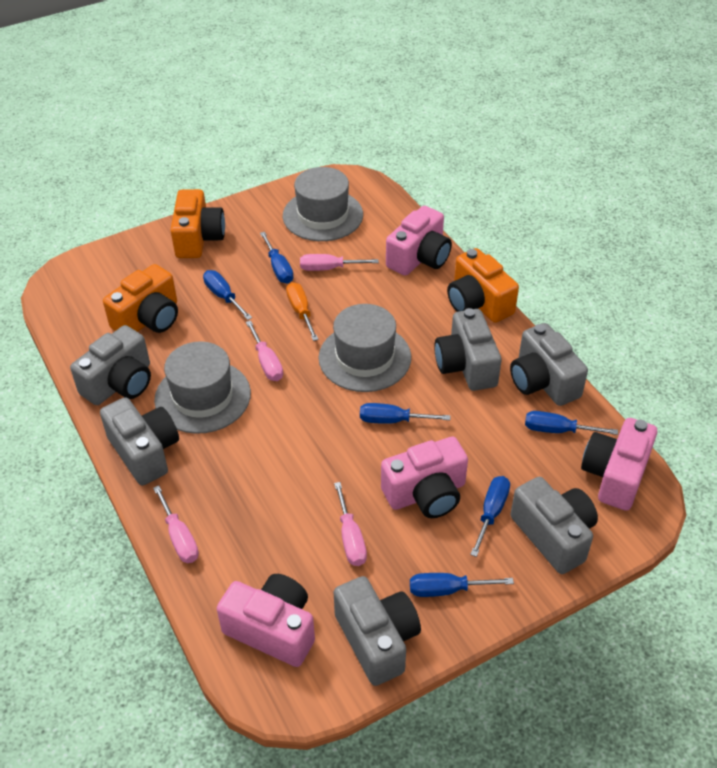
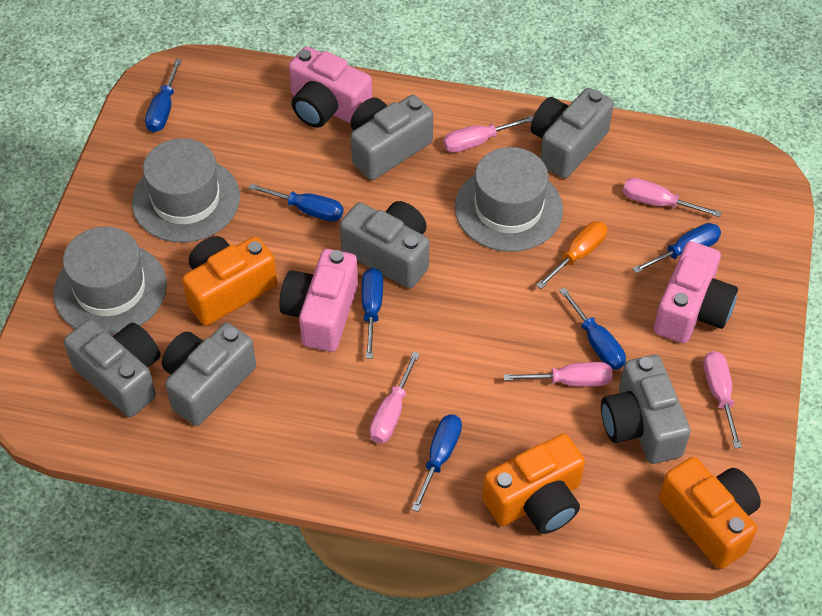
pink camera: 4 -> 3
pink screwdriver: 4 -> 5

